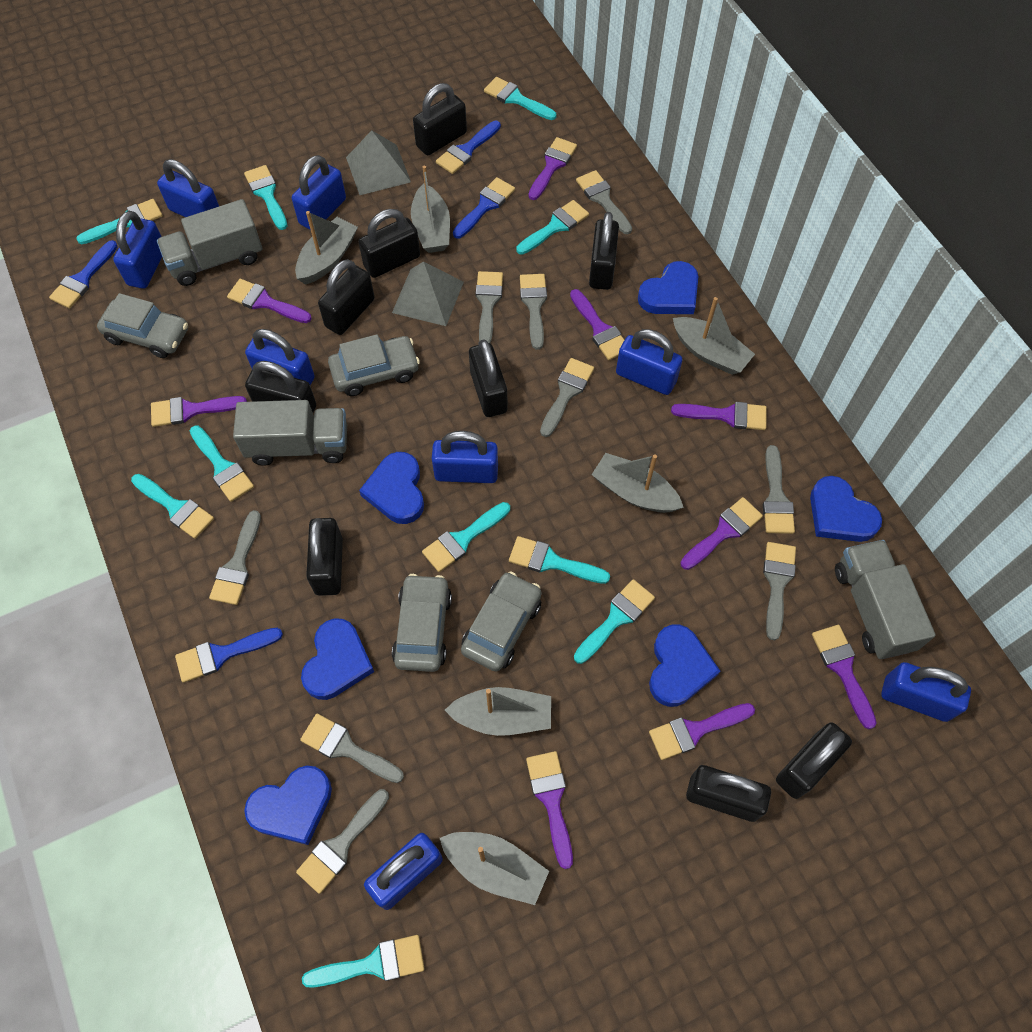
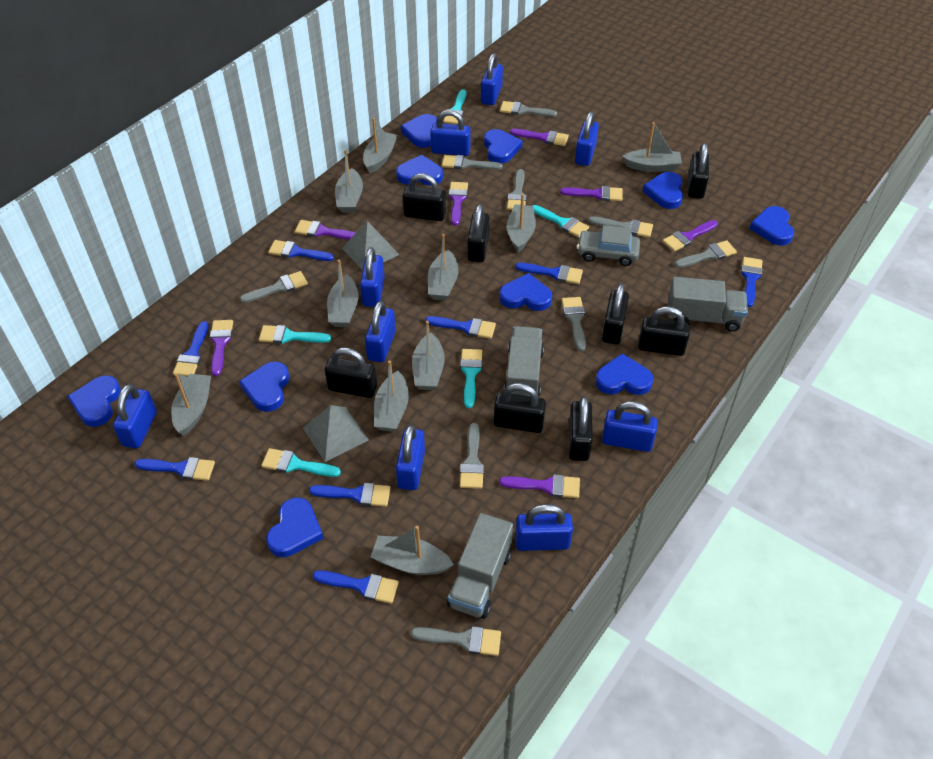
black padlock: 9 -> 8
blue brush: 4 -> 8
blue heart: 6 -> 10
blue padlock: 8 -> 9
grey boat: 6 -> 10
grey car: 4 -> 1
purple brush: 9 -> 7
turquoise brush: 10 -> 5

